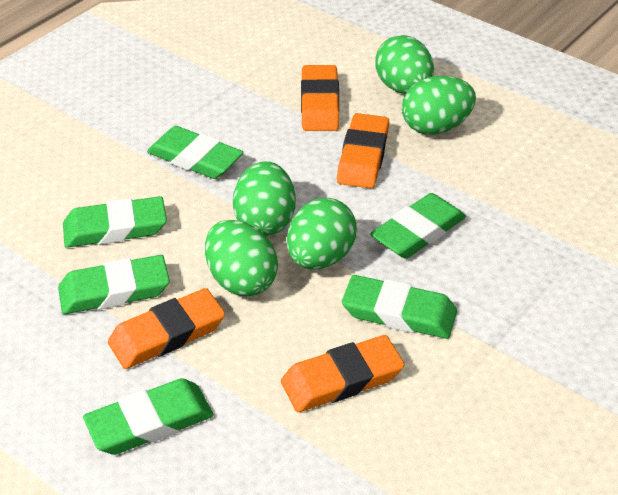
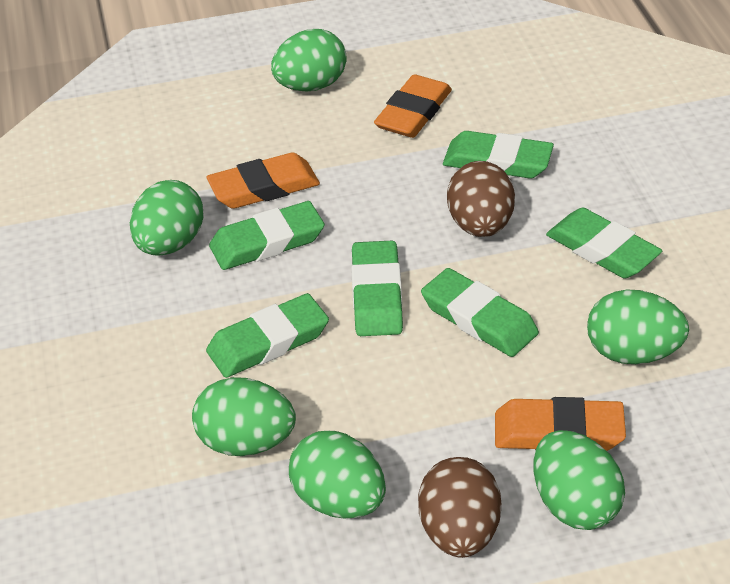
brown egg: 0 -> 2
green egg: 5 -> 6
orange eraser: 4 -> 3

